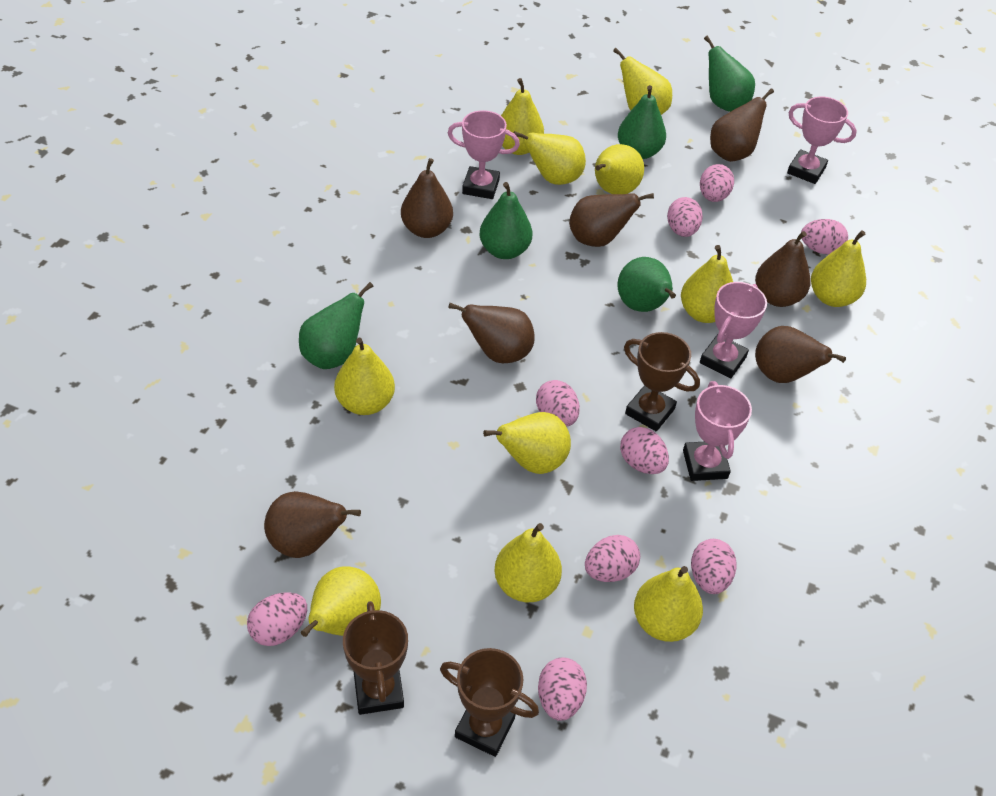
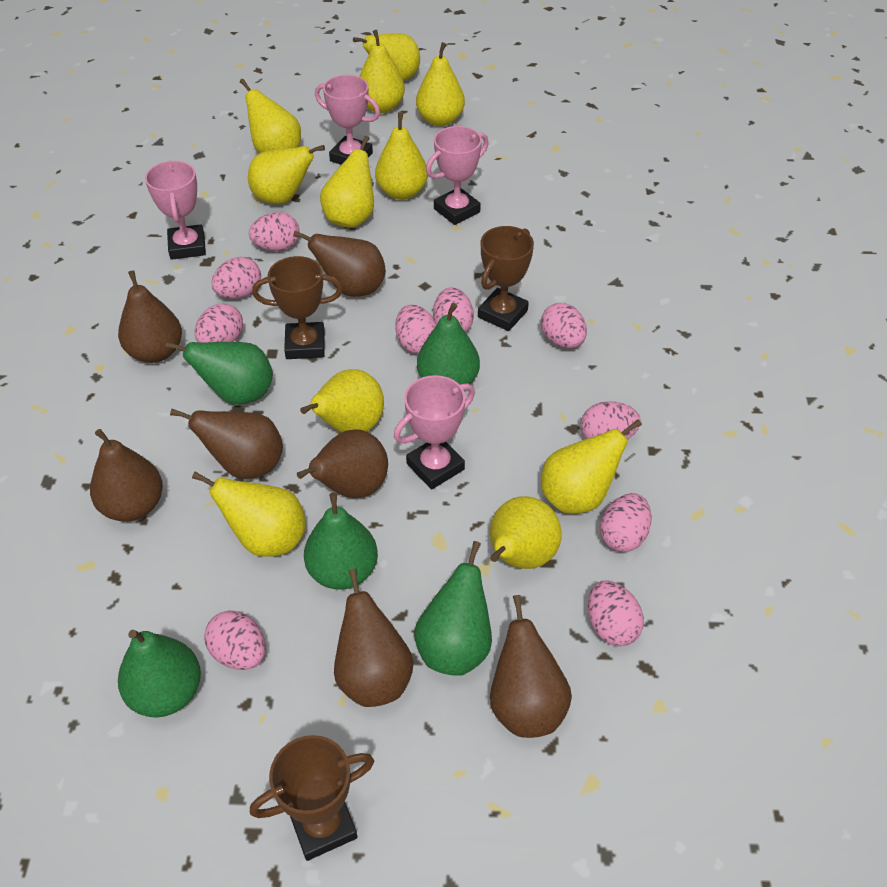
pink egg: 9 -> 10

